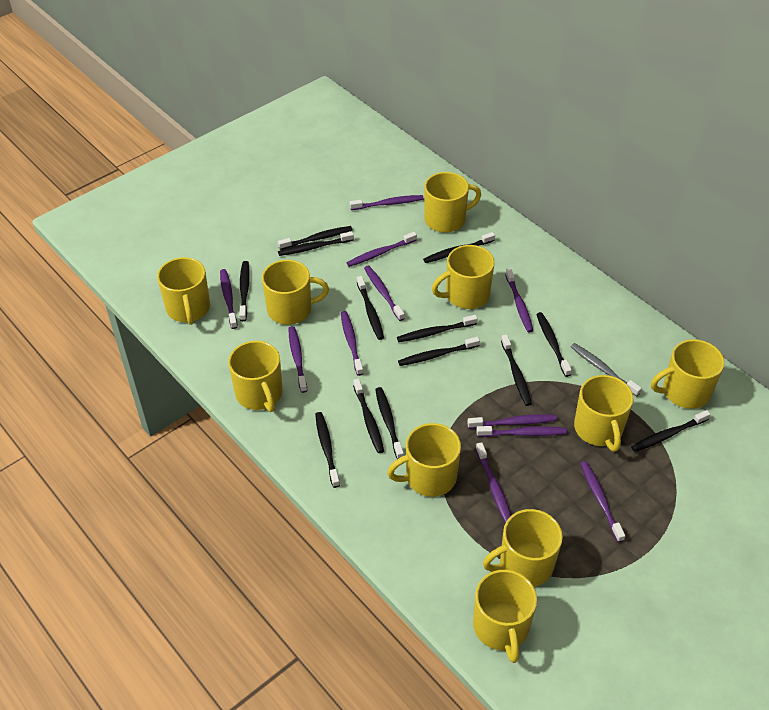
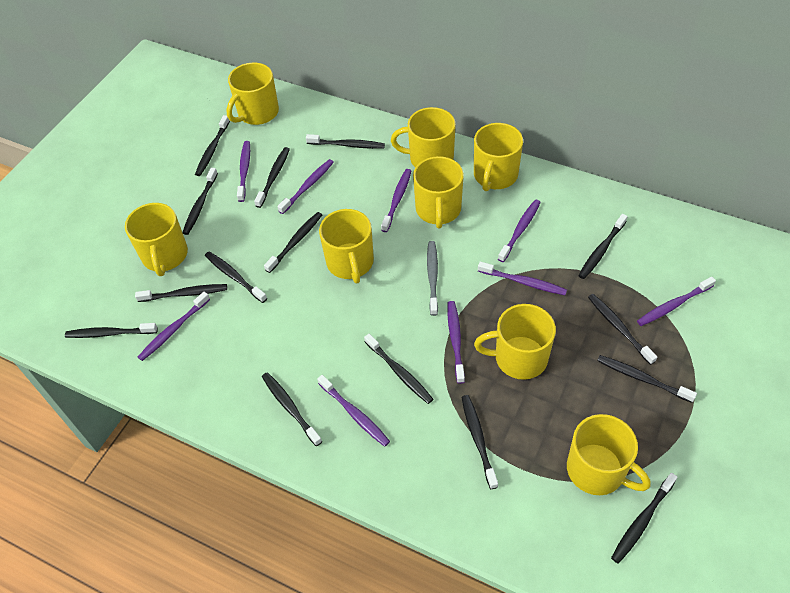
black toothbrush: 13 -> 15
purple toothbrush: 11 -> 9
yellow mug: 10 -> 8

